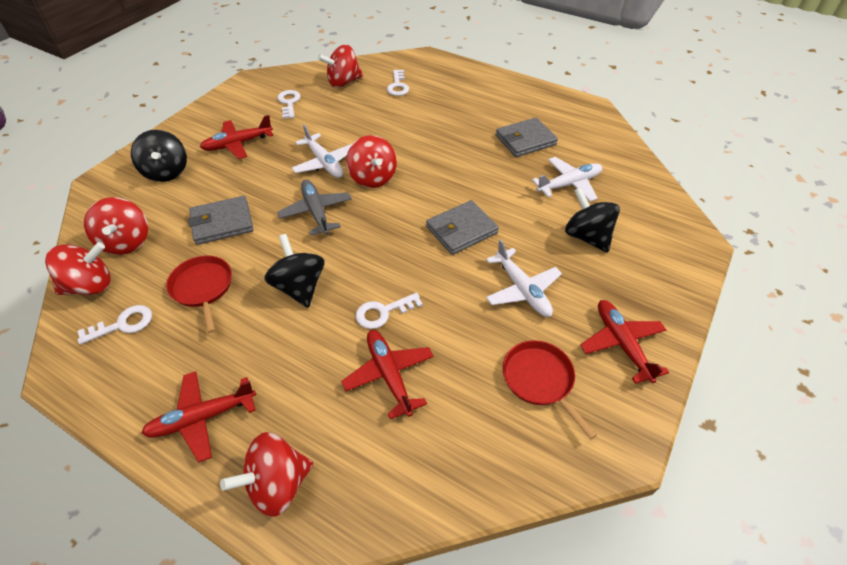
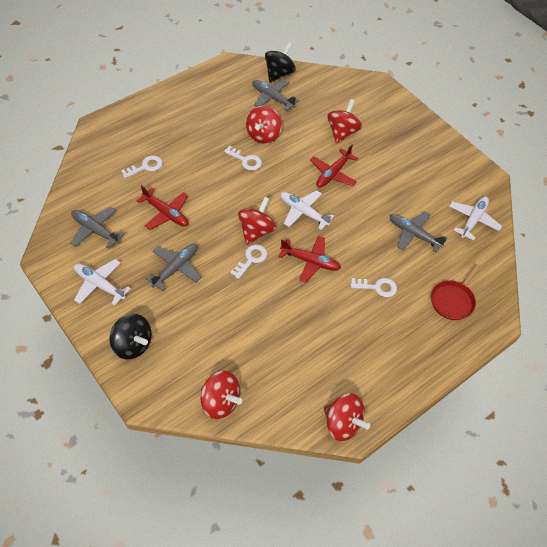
black spinning top: 3 -> 2
grey plane: 1 -> 4
grey wallet: 3 -> 0
red pan: 2 -> 1
red plane: 4 -> 3

